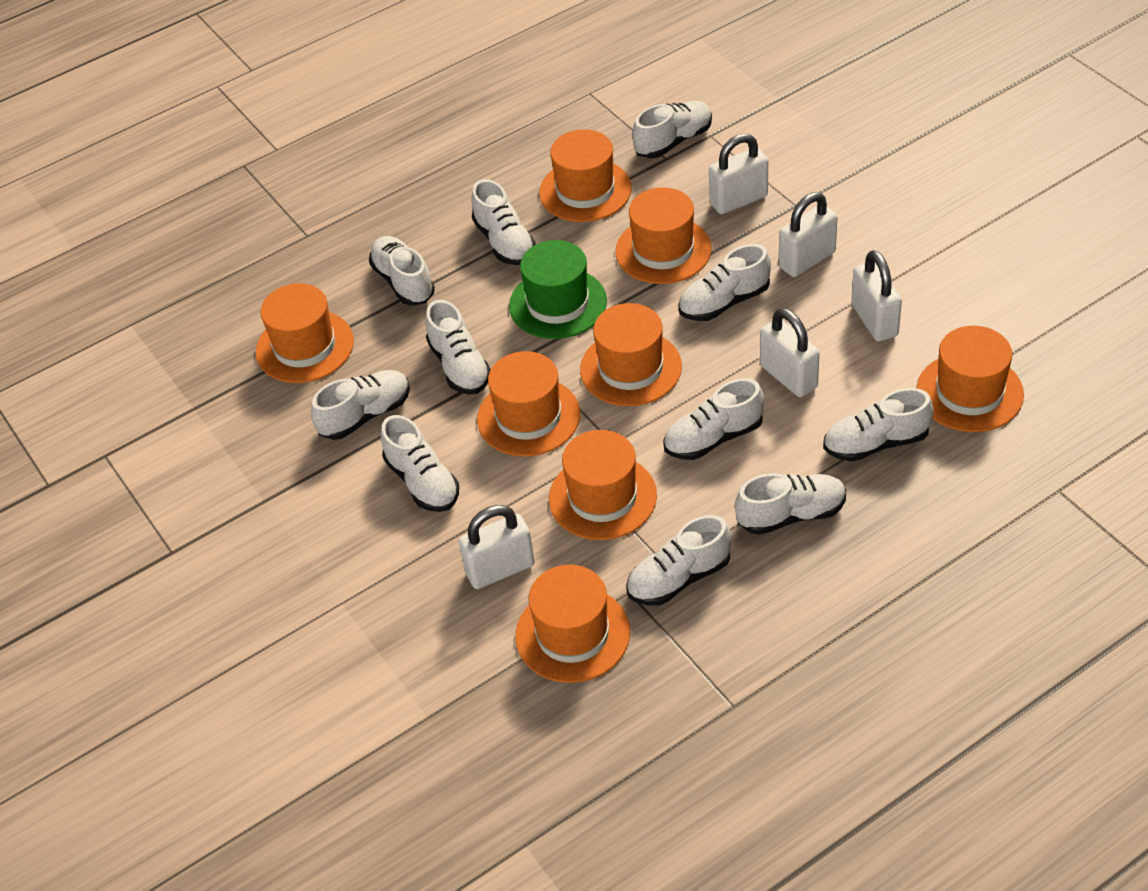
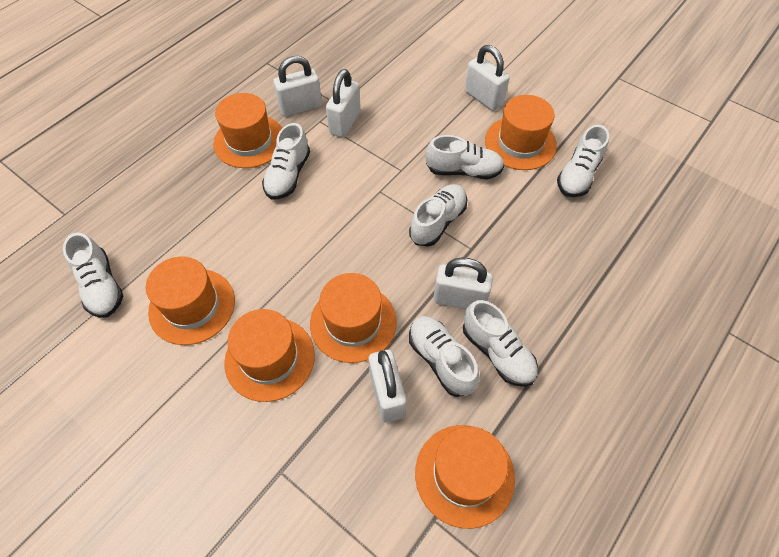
green hat: 1 -> 0
orange hat: 8 -> 6
white shoe: 11 -> 7

